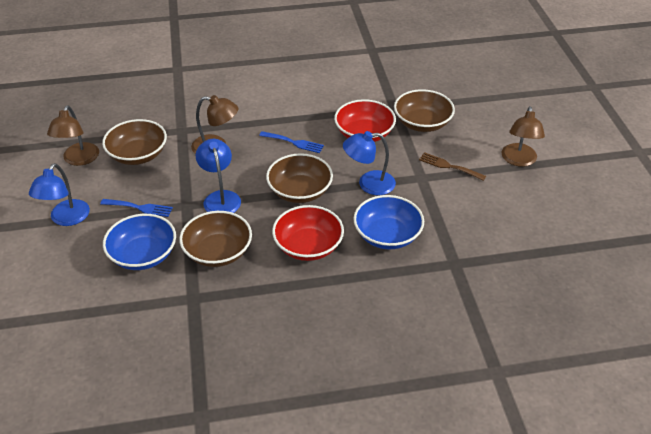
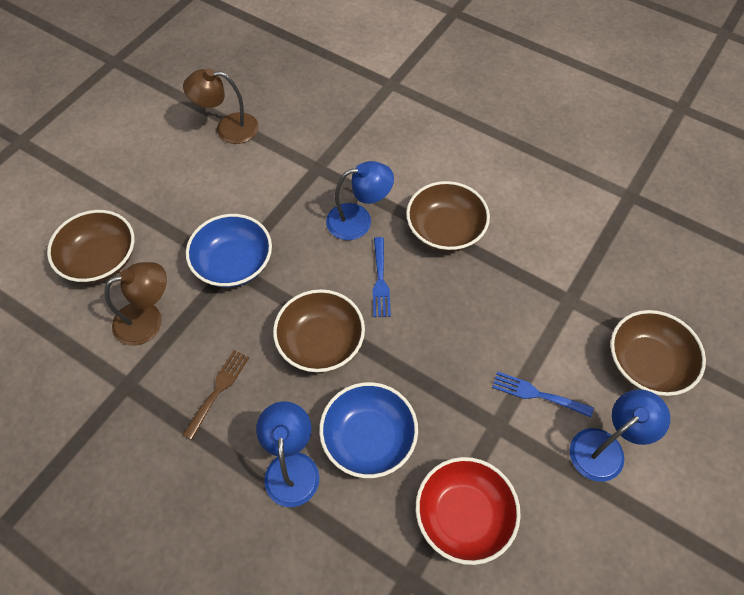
brown lamp: 3 -> 2
red bowl: 2 -> 1

